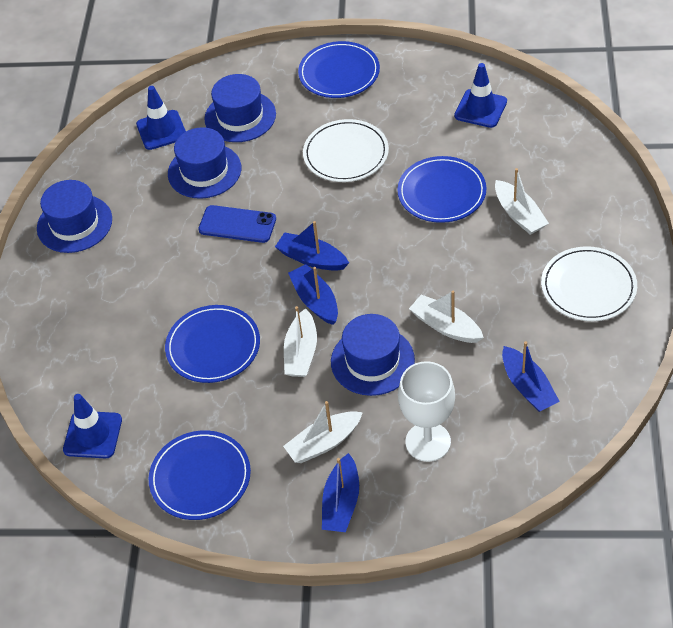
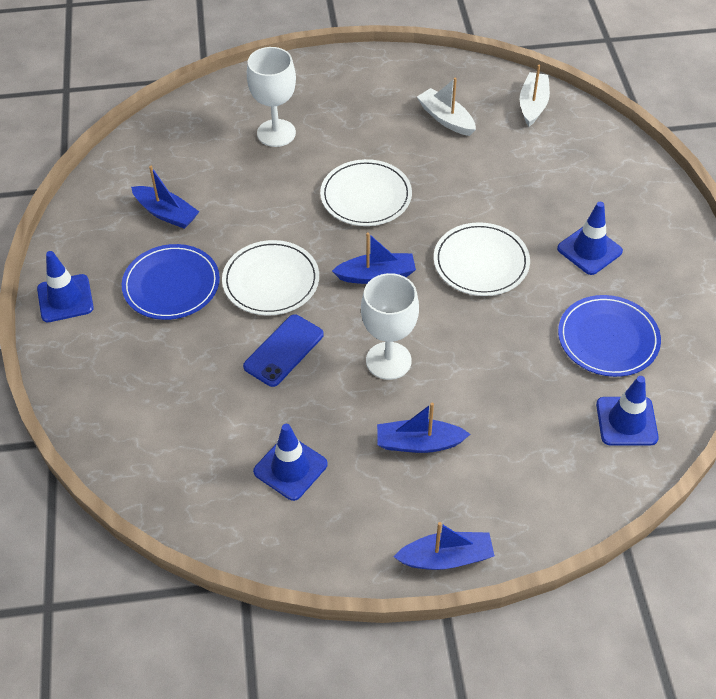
blue hat: 4 -> 0
blue plate: 4 -> 2
blue traffic cone: 3 -> 4
white boat: 4 -> 2
white goblet: 1 -> 2
white plate: 2 -> 3

